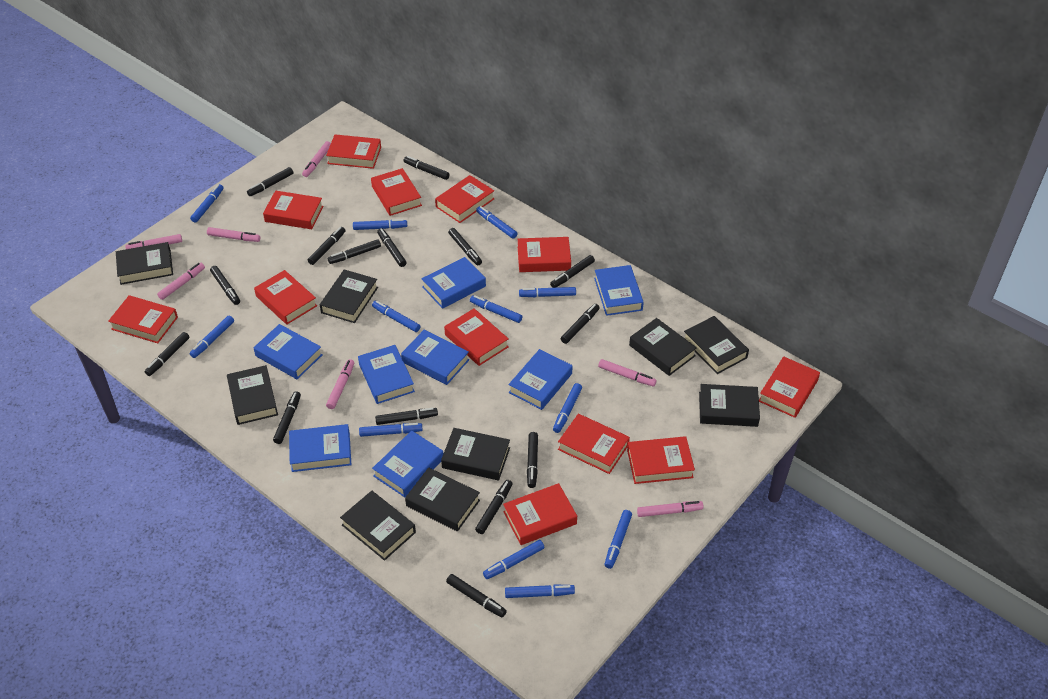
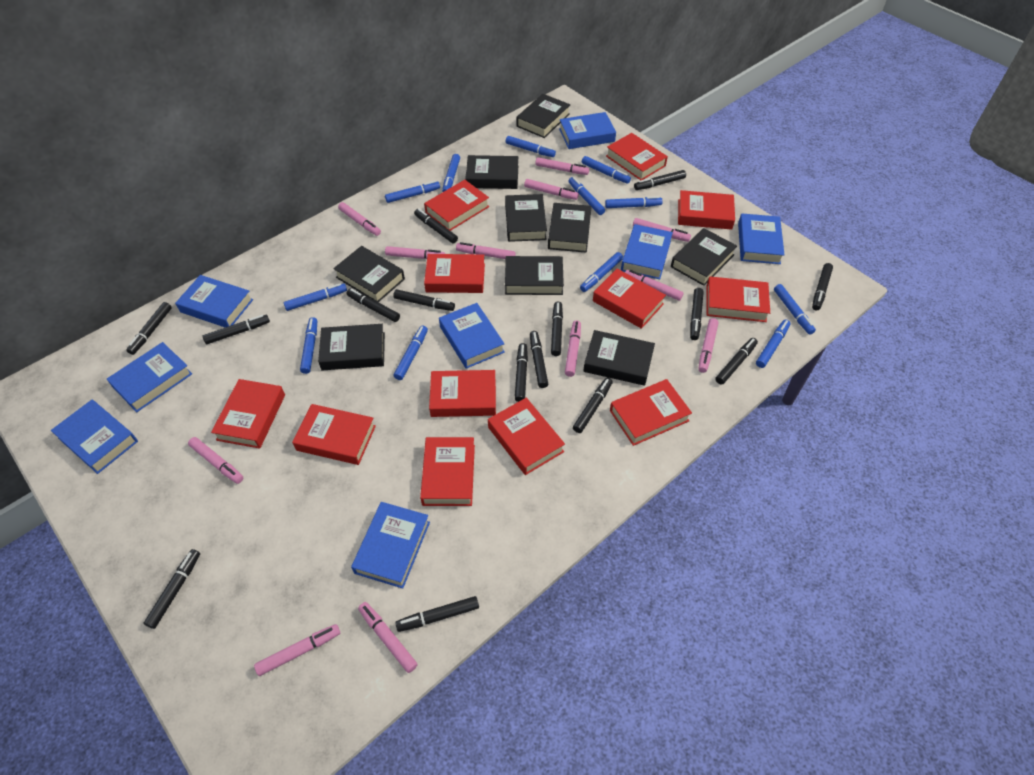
pink marker: 7 -> 12

